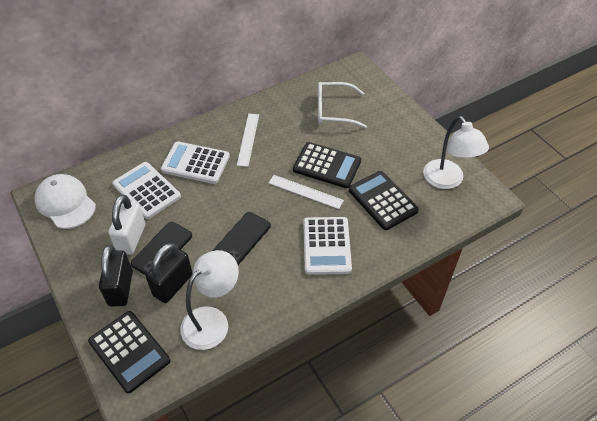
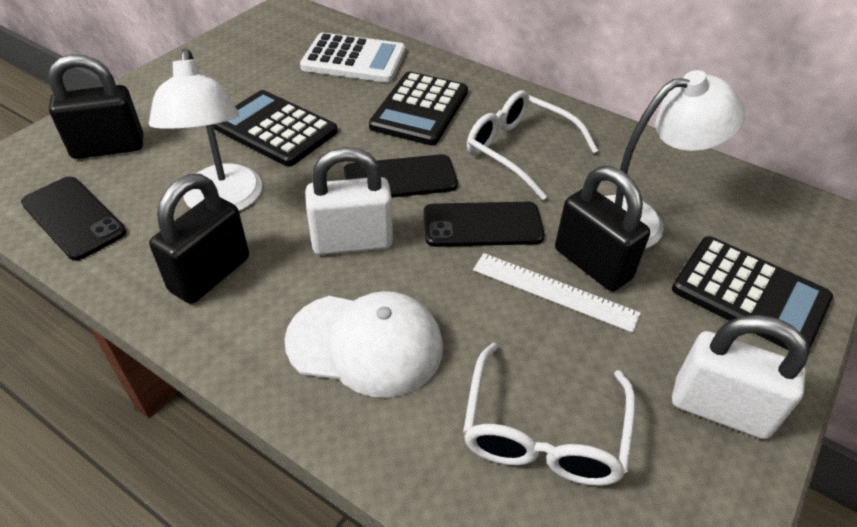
black padlock: 2 -> 3
black phone: 2 -> 3
white calculator: 3 -> 1
white glasses: 1 -> 2
white padlock: 1 -> 2
white ruler: 2 -> 1

